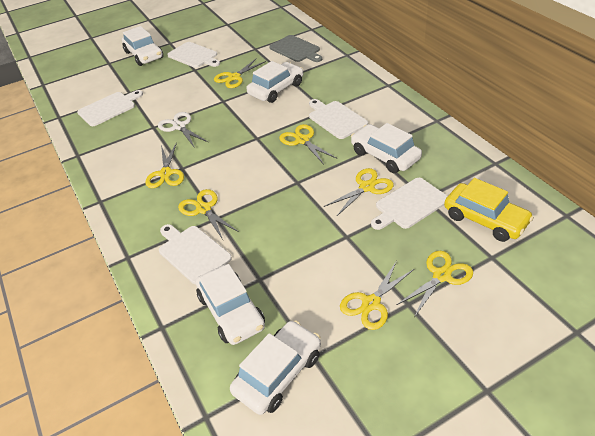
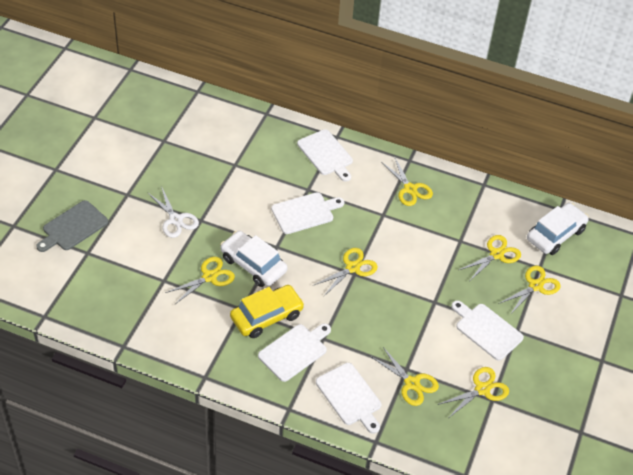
white car: 5 -> 2

